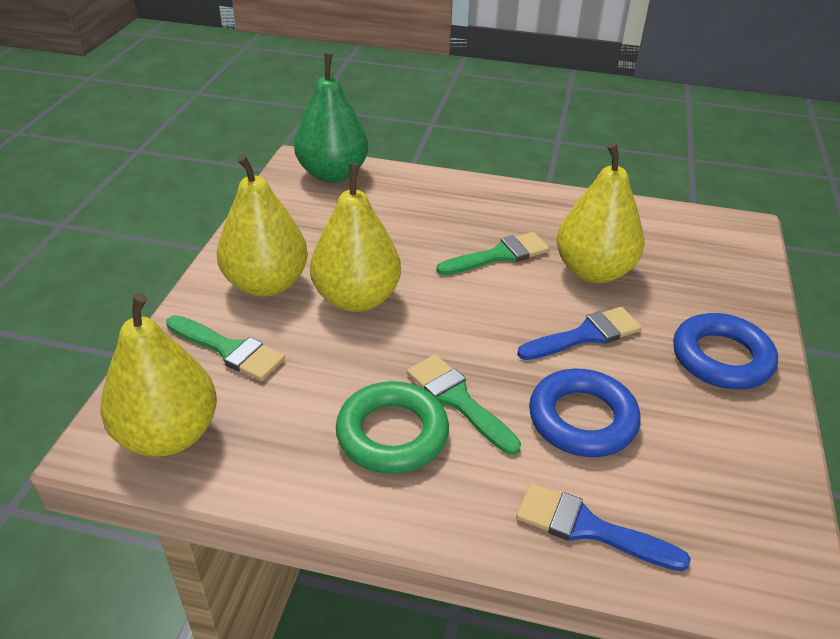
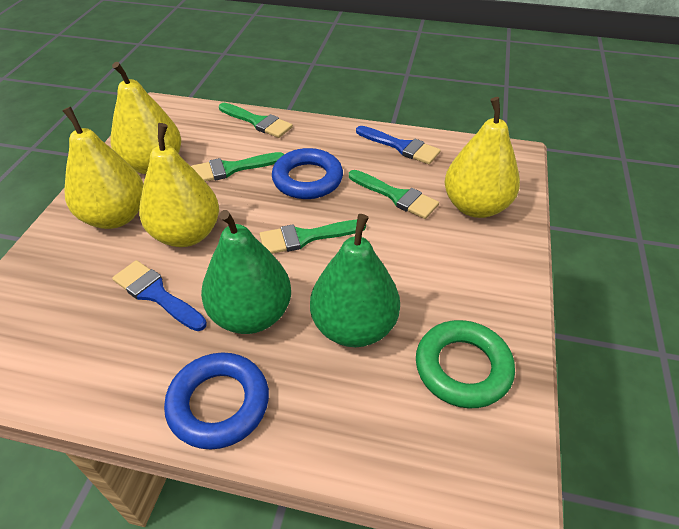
green brush: 3 -> 4
green pear: 1 -> 2

